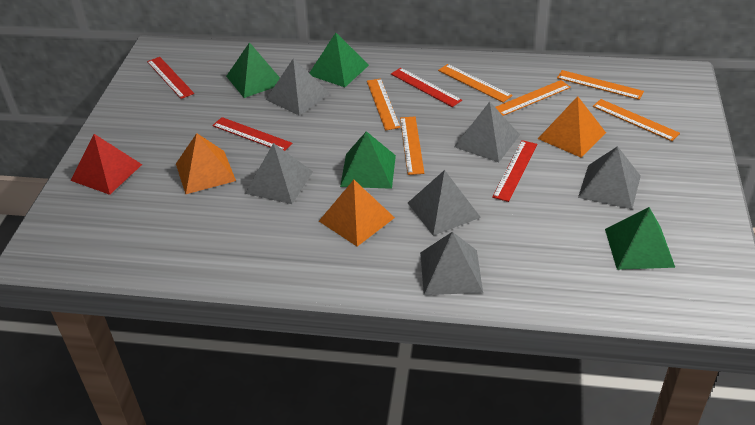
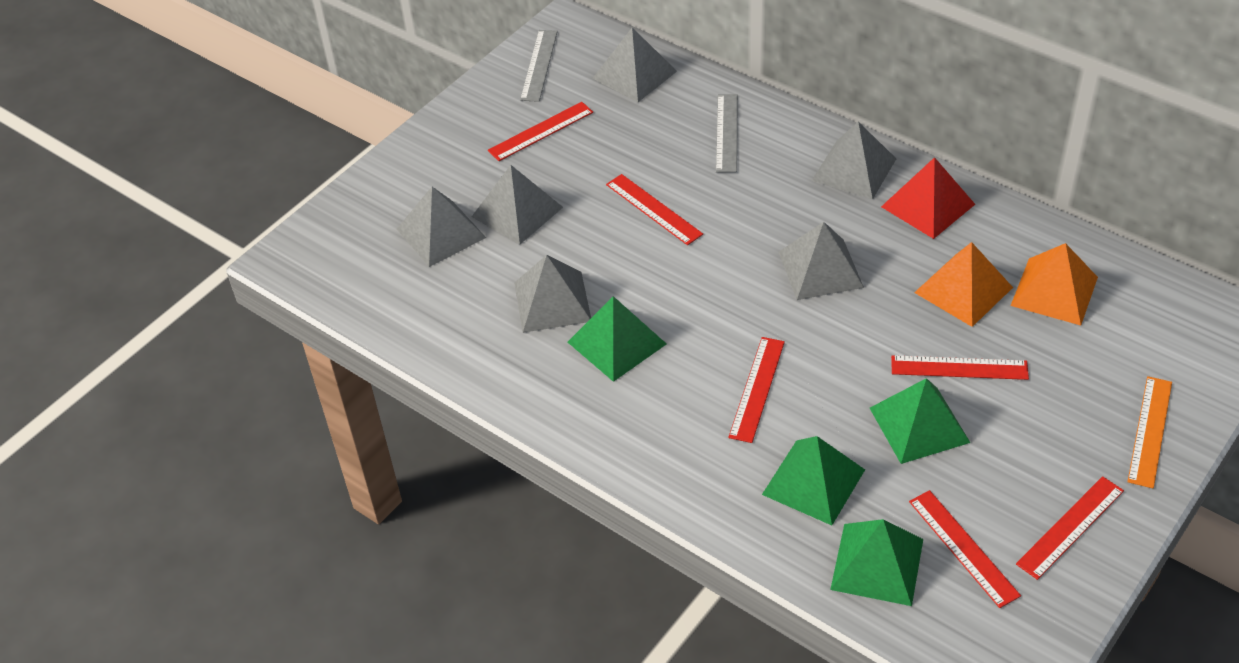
grey ruler: 0 -> 2
orange pyramid: 3 -> 2
orange ruler: 6 -> 1
red ruler: 4 -> 6

